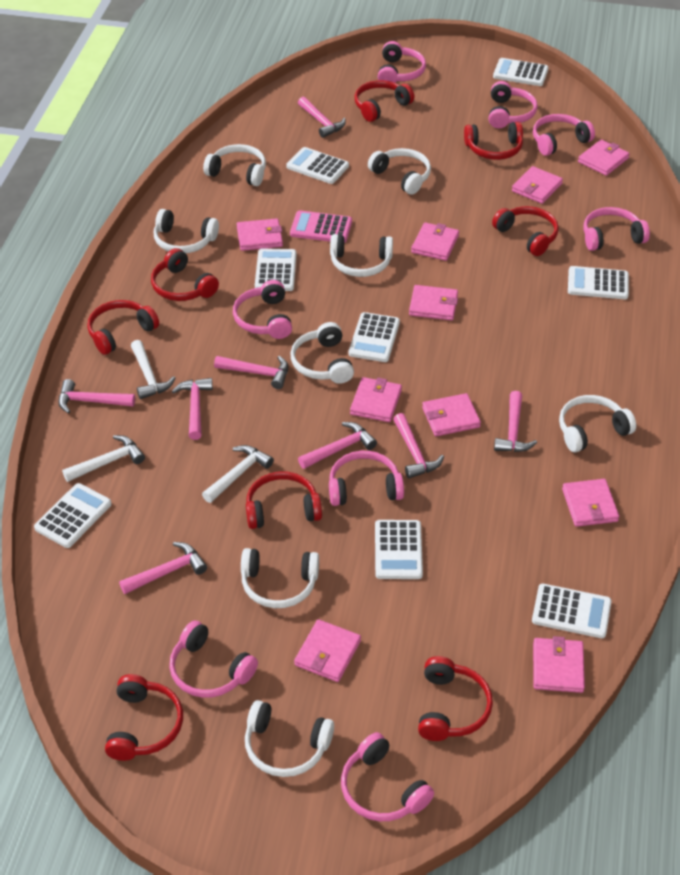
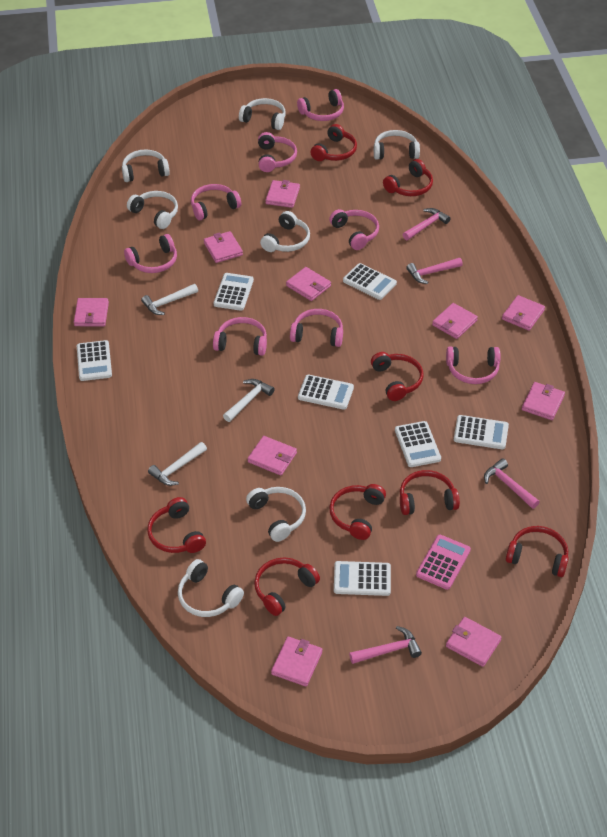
pink hammer: 8 -> 4
white calculator: 8 -> 7
white headphones: 8 -> 7

